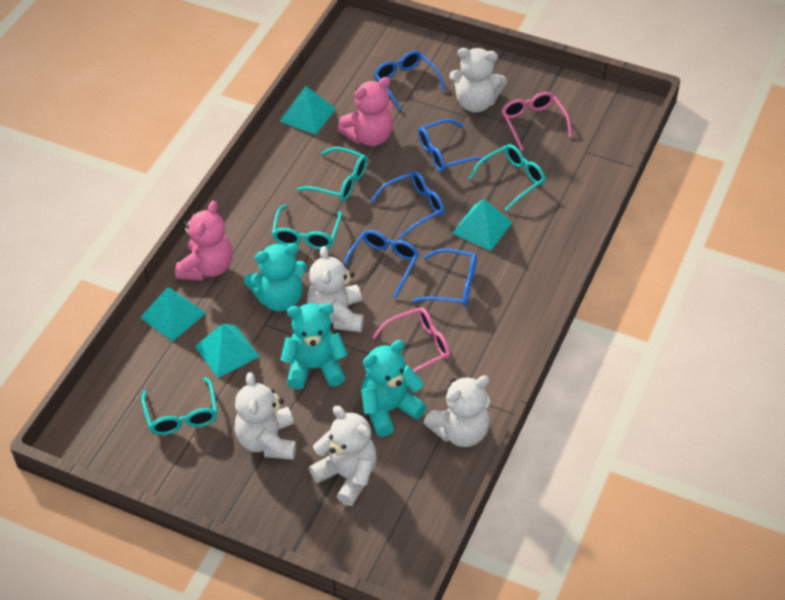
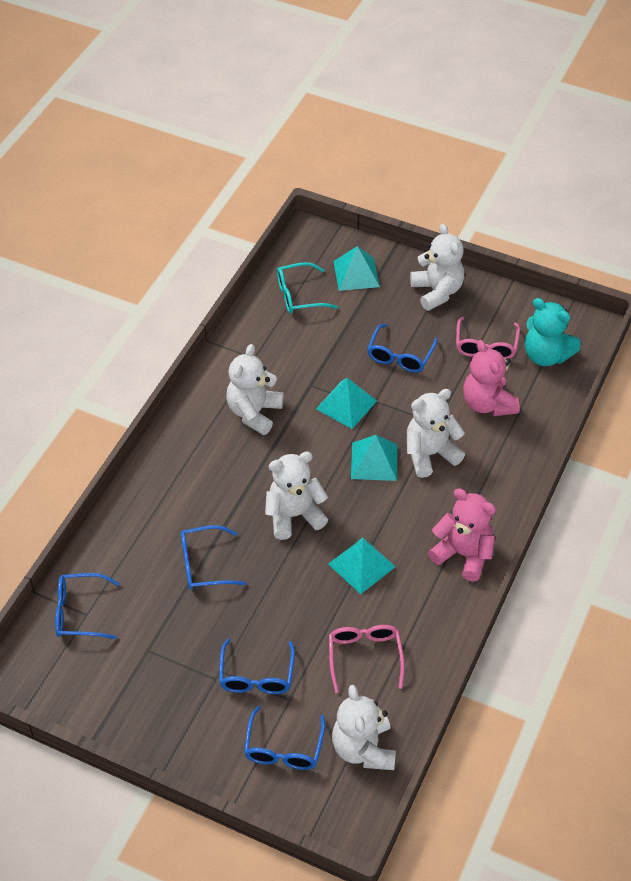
turquoise glasses: 4 -> 1
turquoise teddy bear: 3 -> 1

